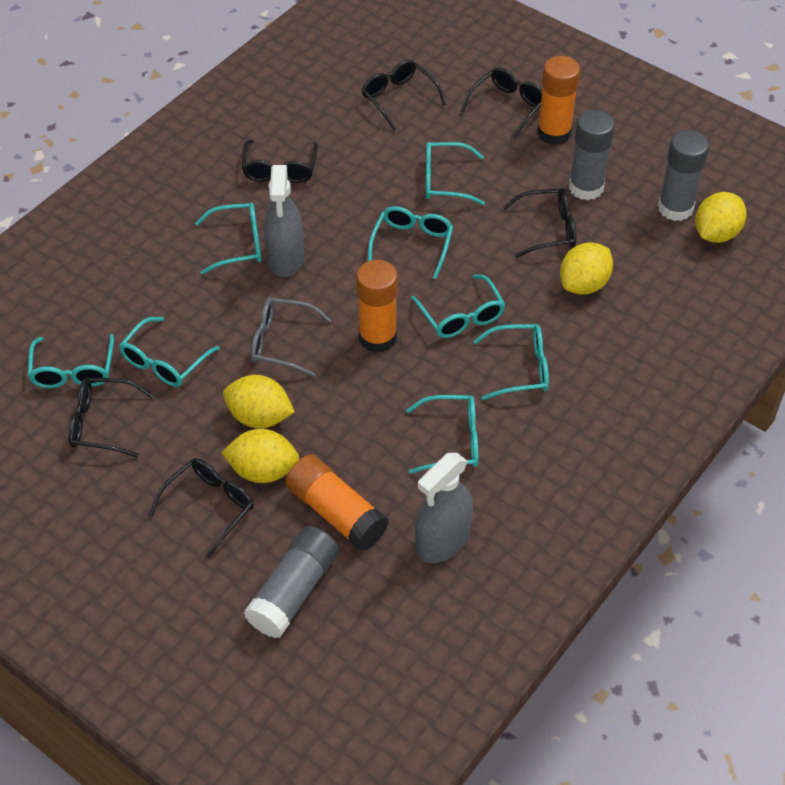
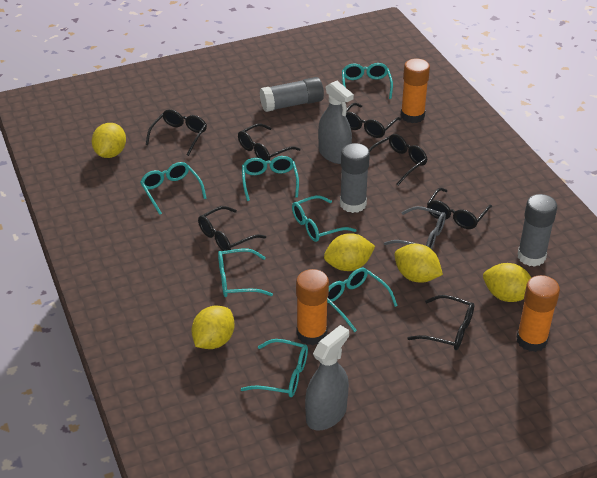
black glasses: 6 -> 7
turquoise glasses: 8 -> 7
yellow lemon: 4 -> 5

